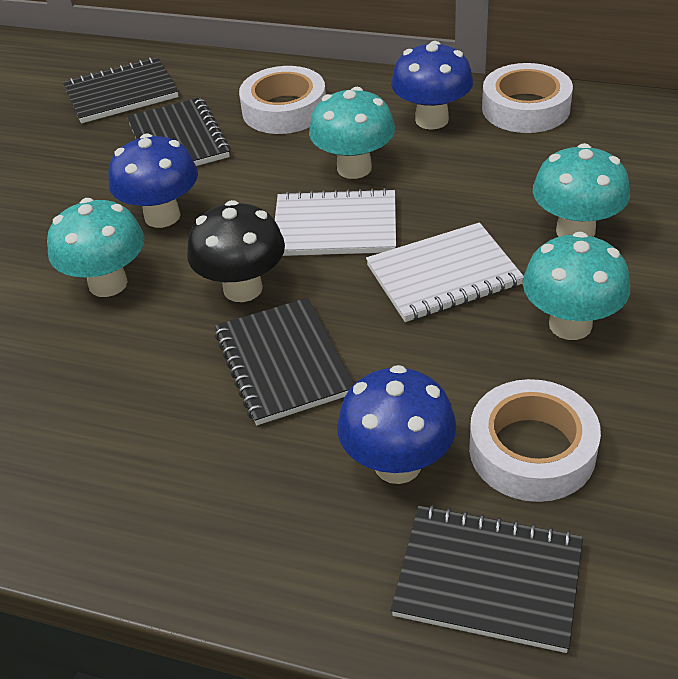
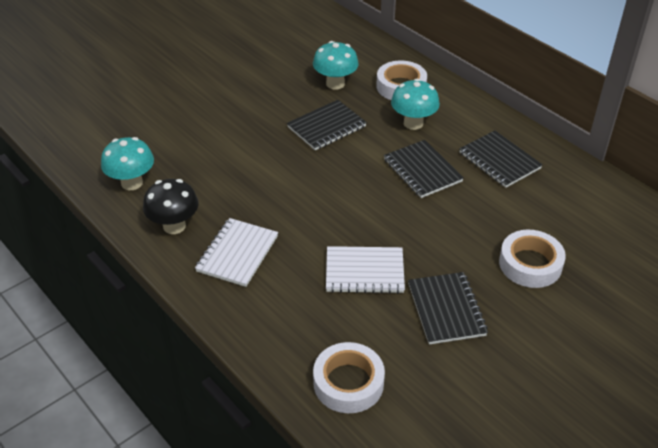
blue mushroom: 3 -> 0
turquoise mushroom: 4 -> 3

